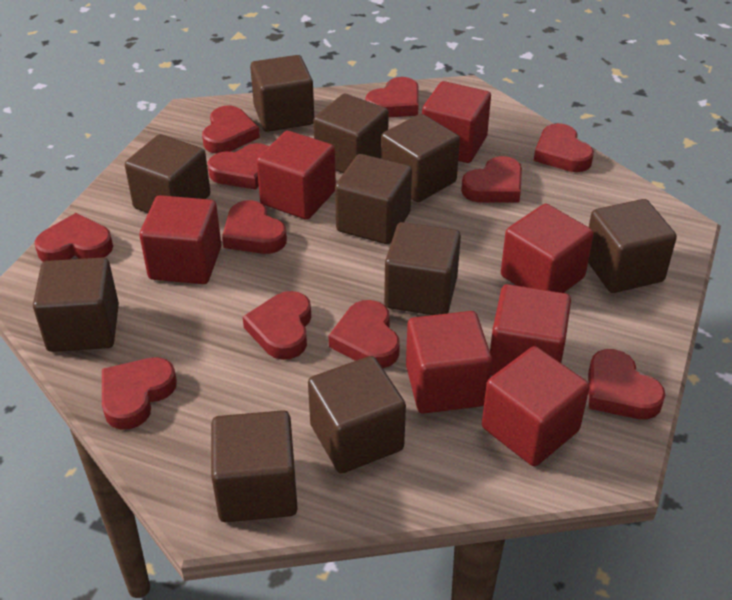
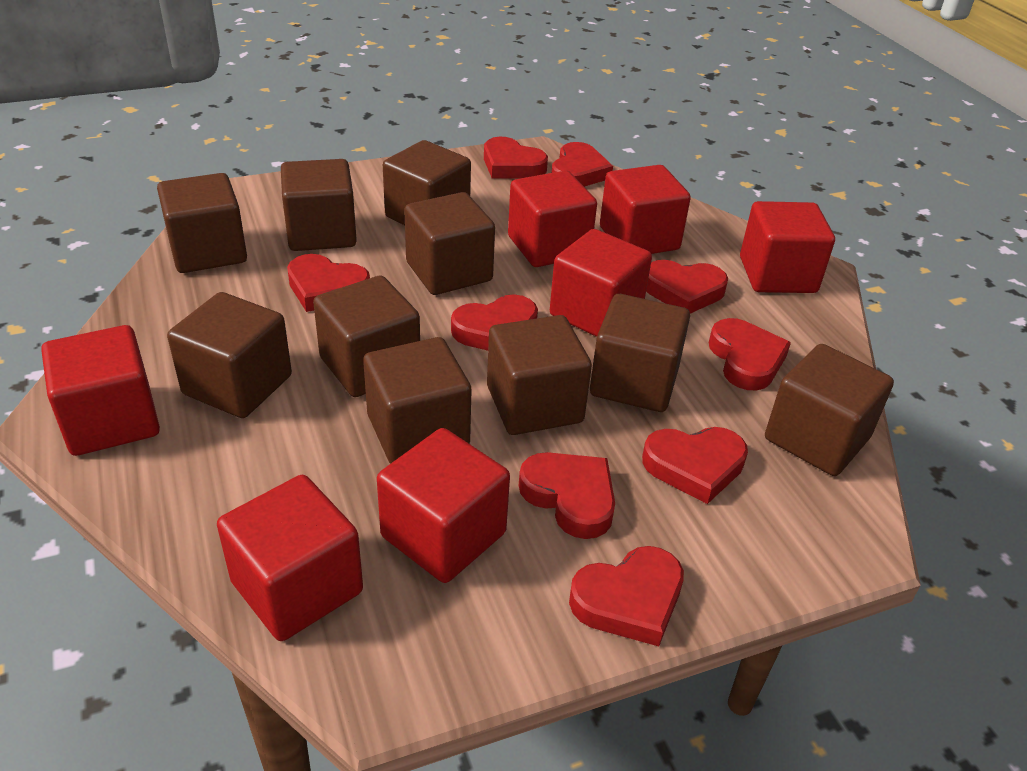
red heart: 11 -> 9

